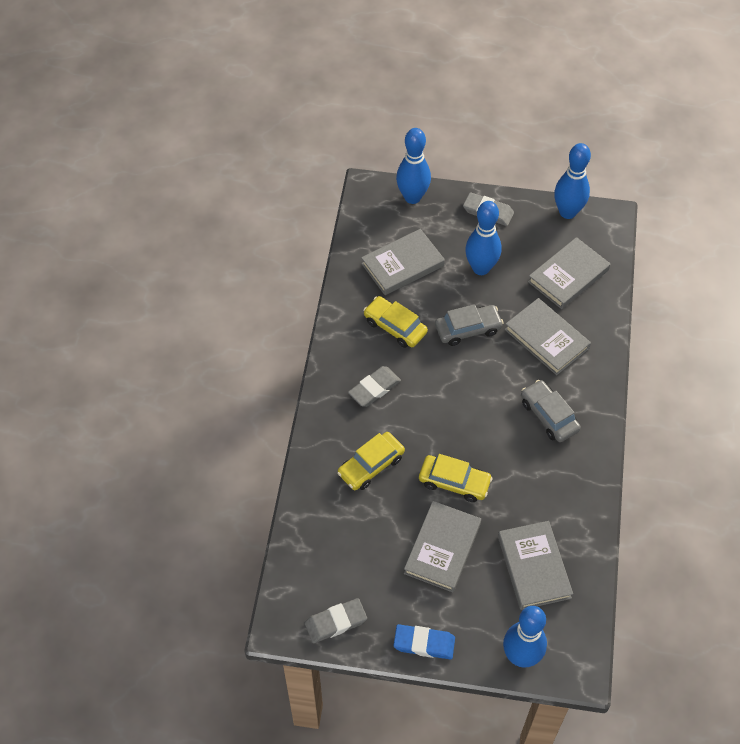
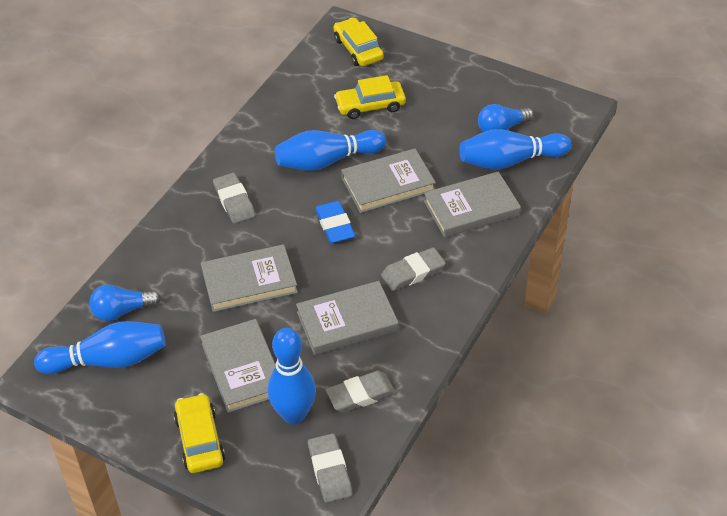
blue light bulb: 0 -> 2
grey car: 2 -> 0
grey eraser: 3 -> 4

